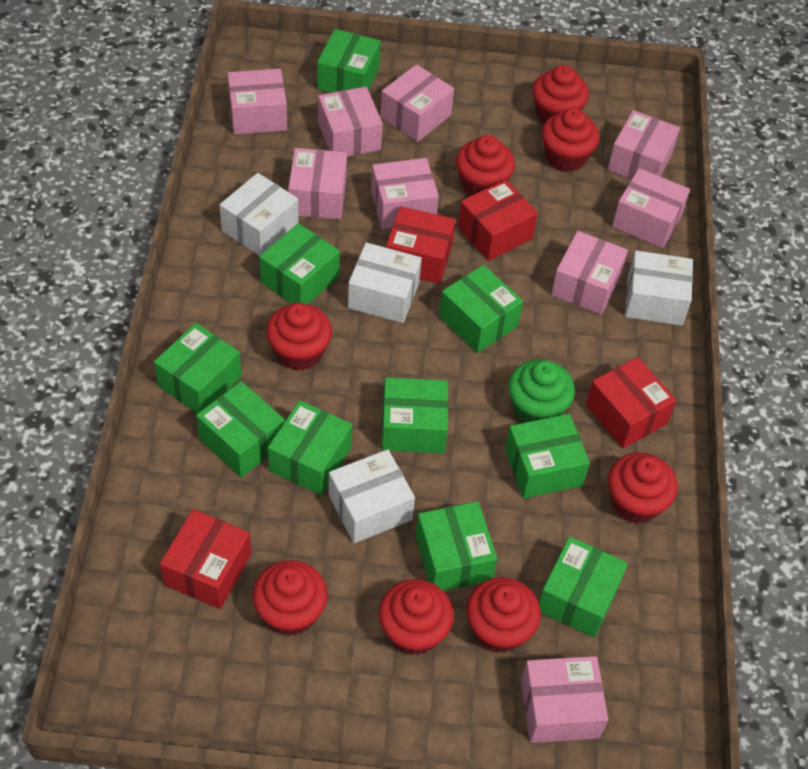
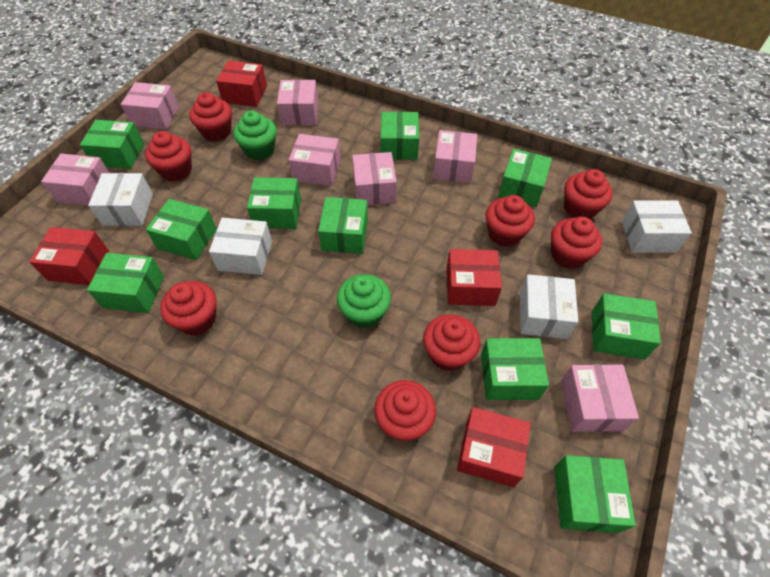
green cupcake: 1 -> 2
pink box: 9 -> 7

